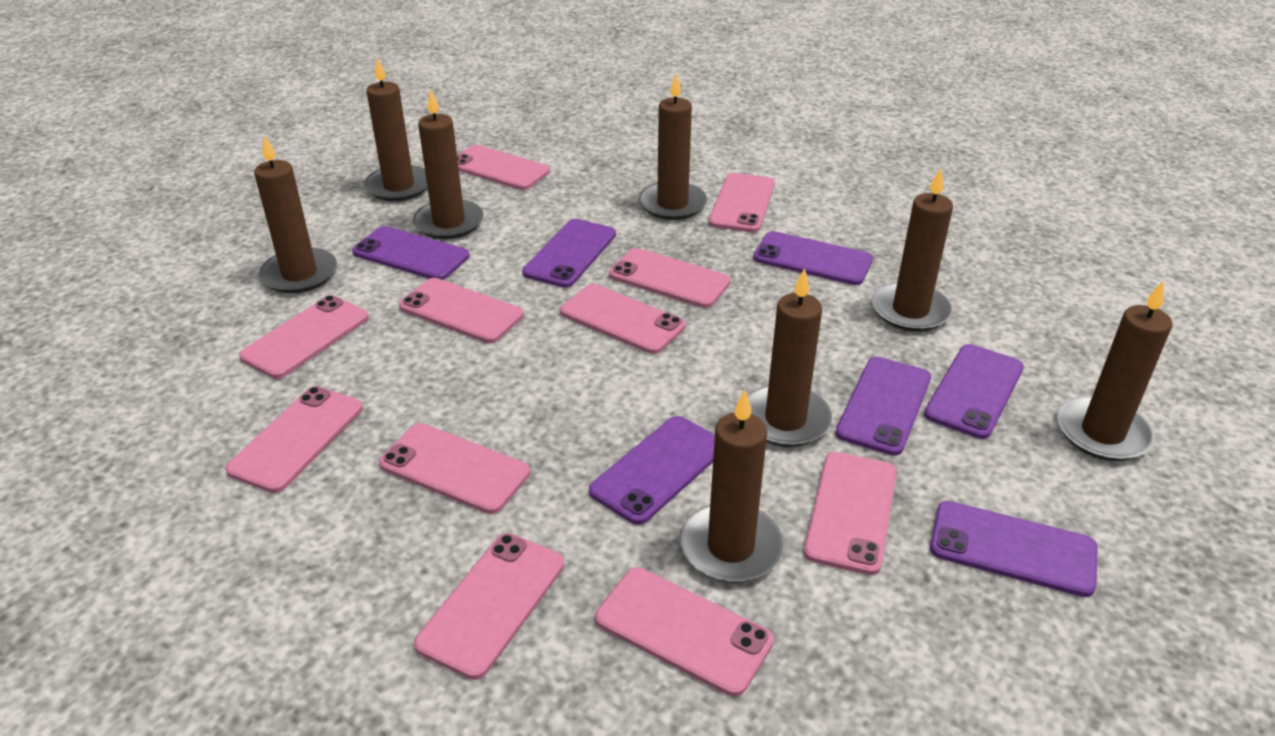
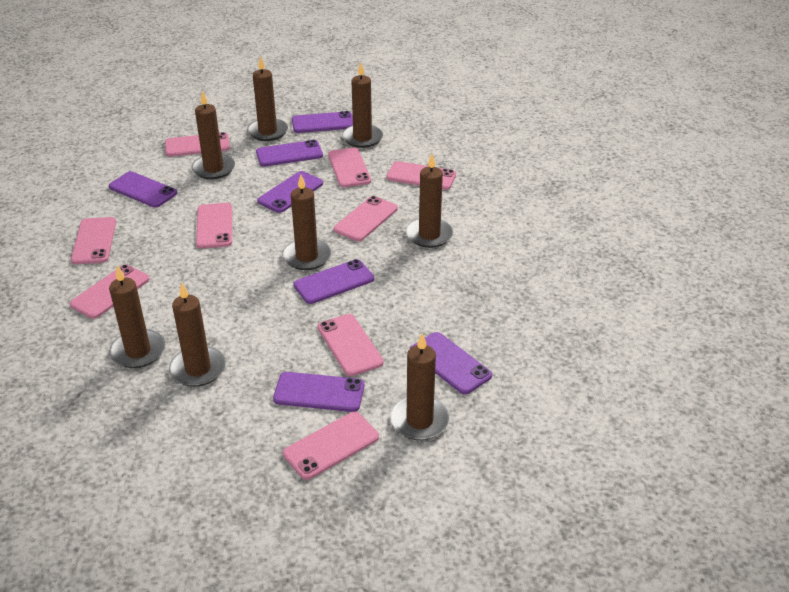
pink phone: 11 -> 9

